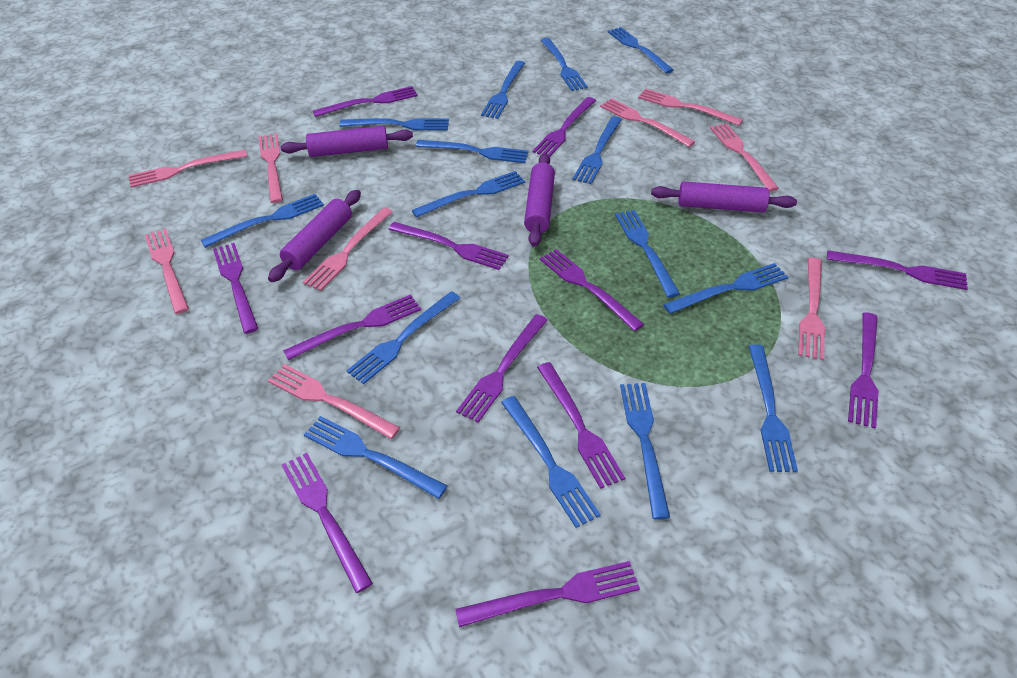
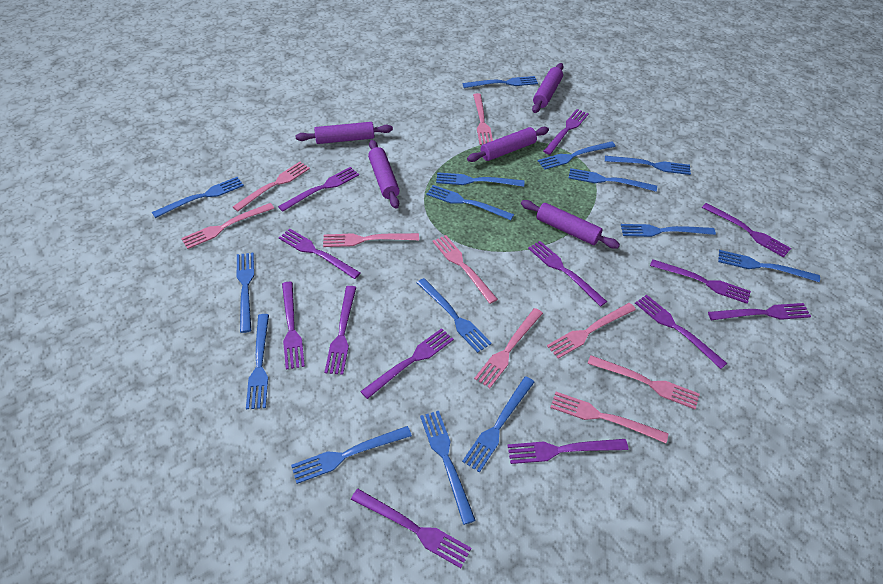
purple fork: 12 -> 13
purple rolling pin: 4 -> 5

